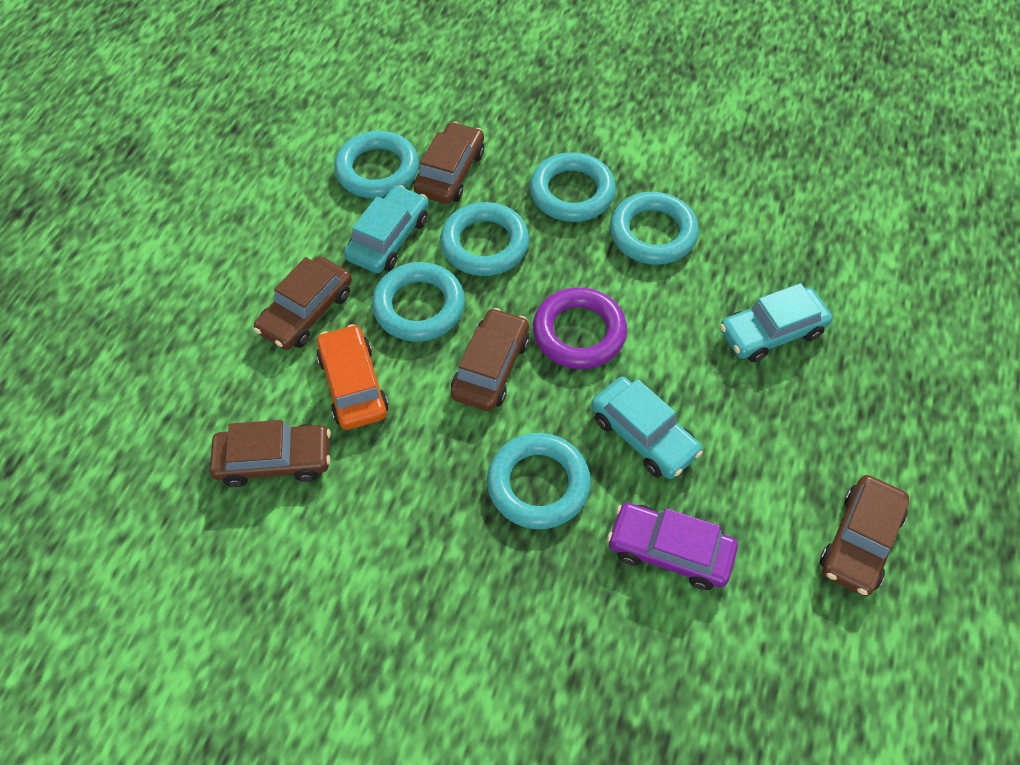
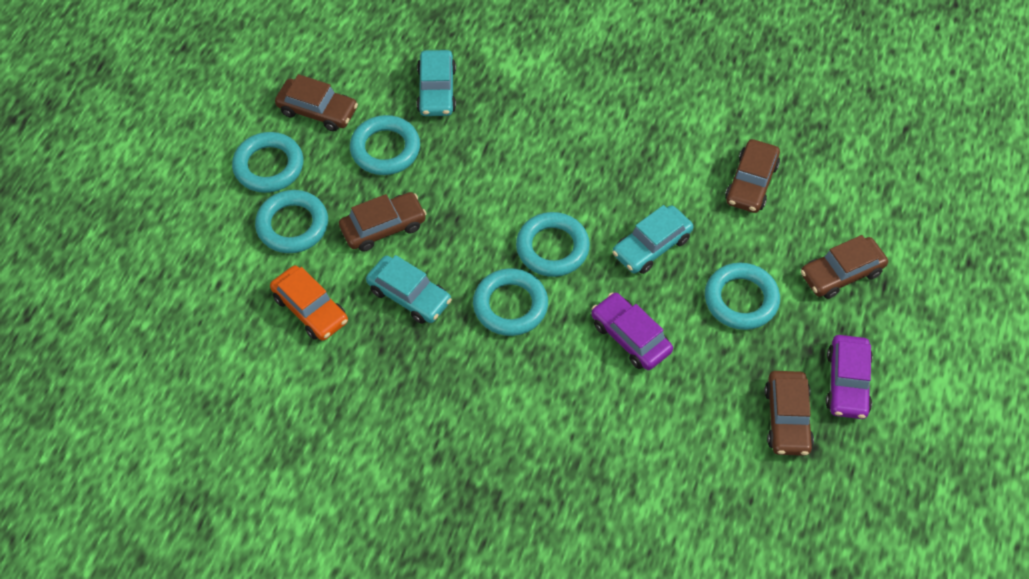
purple car: 1 -> 2
purple ring: 1 -> 0

